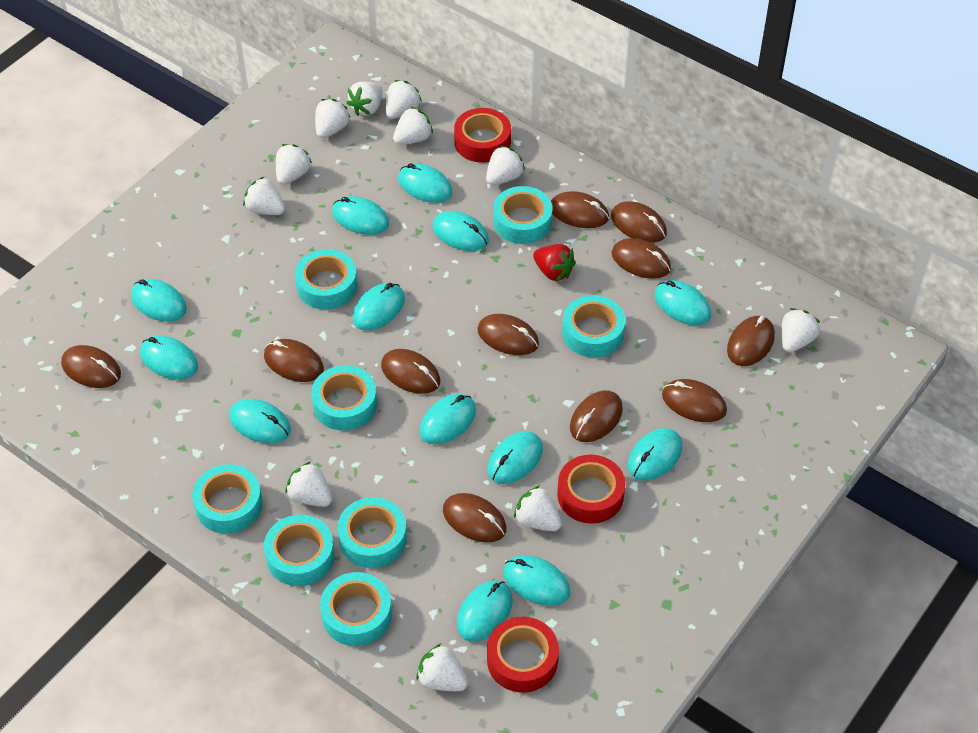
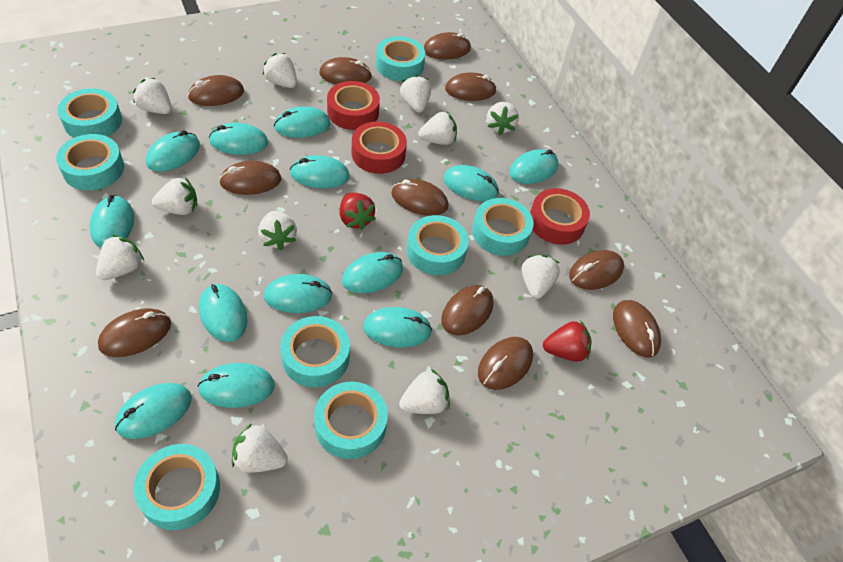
red strawberry: 1 -> 2

